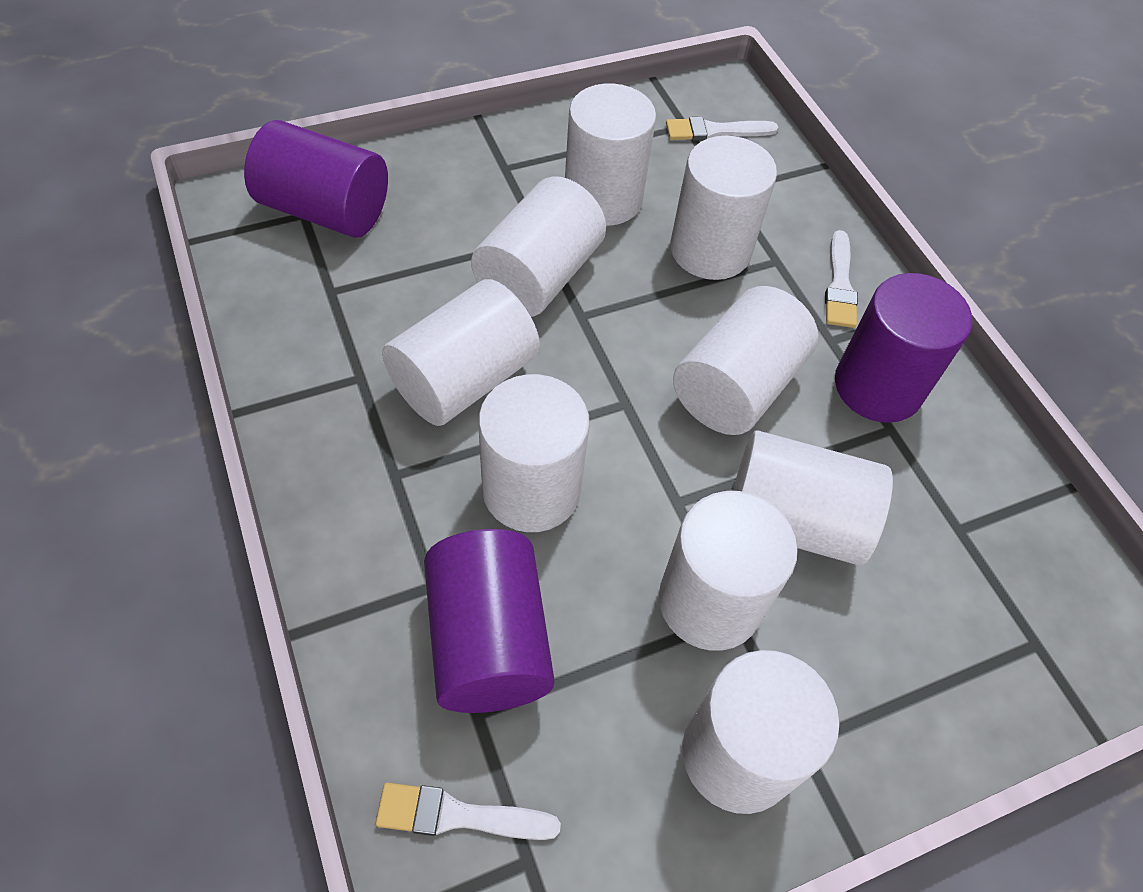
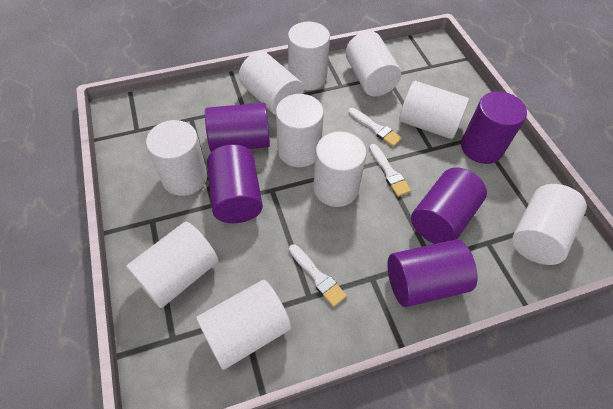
purple cylinder: 3 -> 5
white cylinder: 9 -> 10

